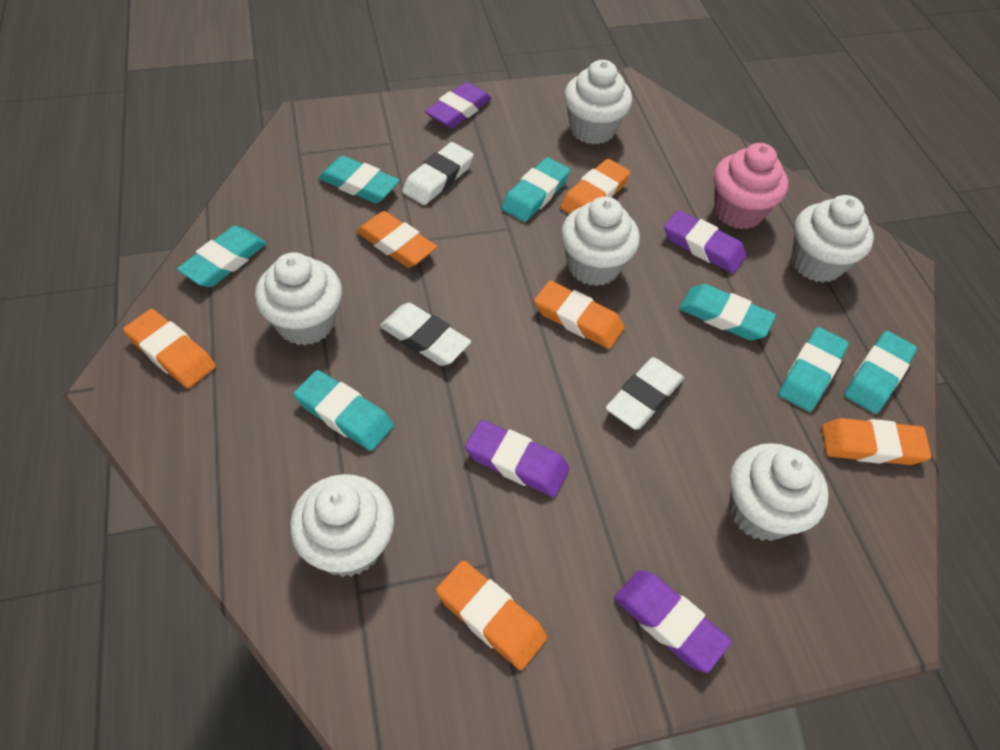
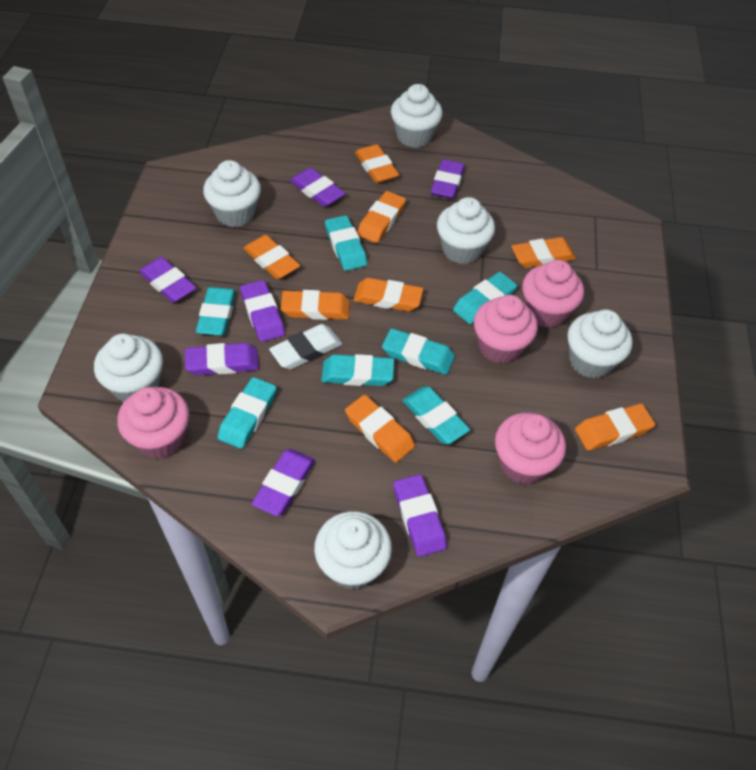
orange eraser: 6 -> 8
pink cupcake: 1 -> 4
purple eraser: 4 -> 7
white eraser: 3 -> 1

